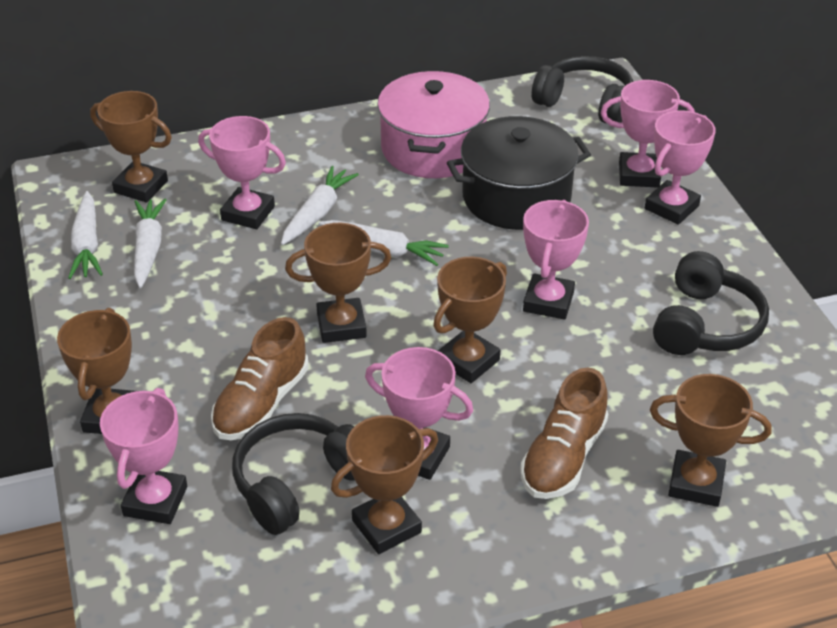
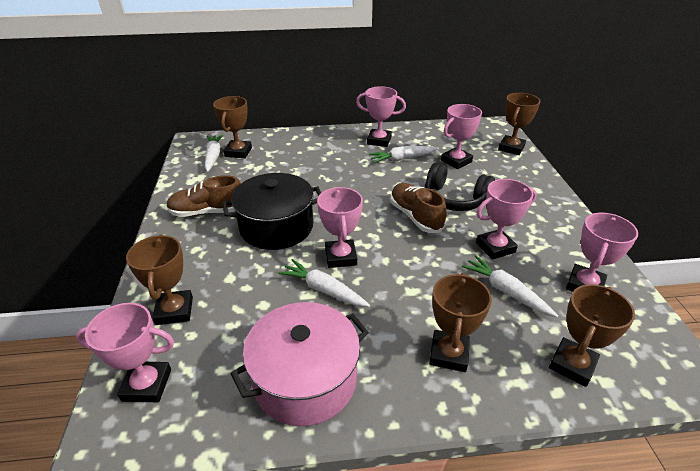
black headphones: 3 -> 1
brown trophy: 6 -> 5

